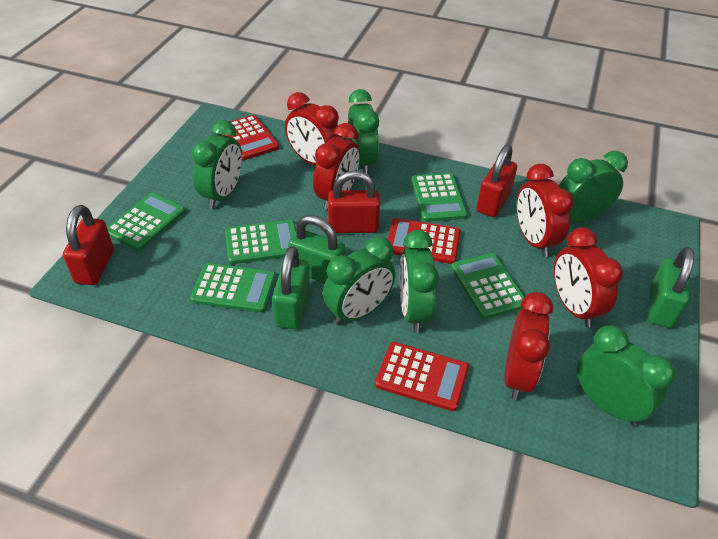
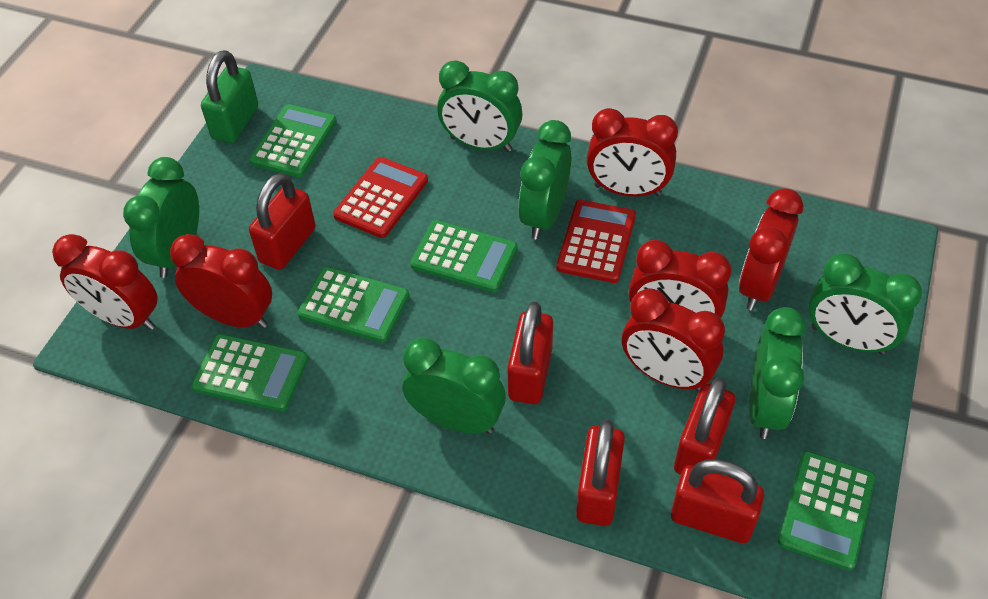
green padlock: 3 -> 1
red calculator: 3 -> 2
red clock: 5 -> 6
red padlock: 3 -> 5

